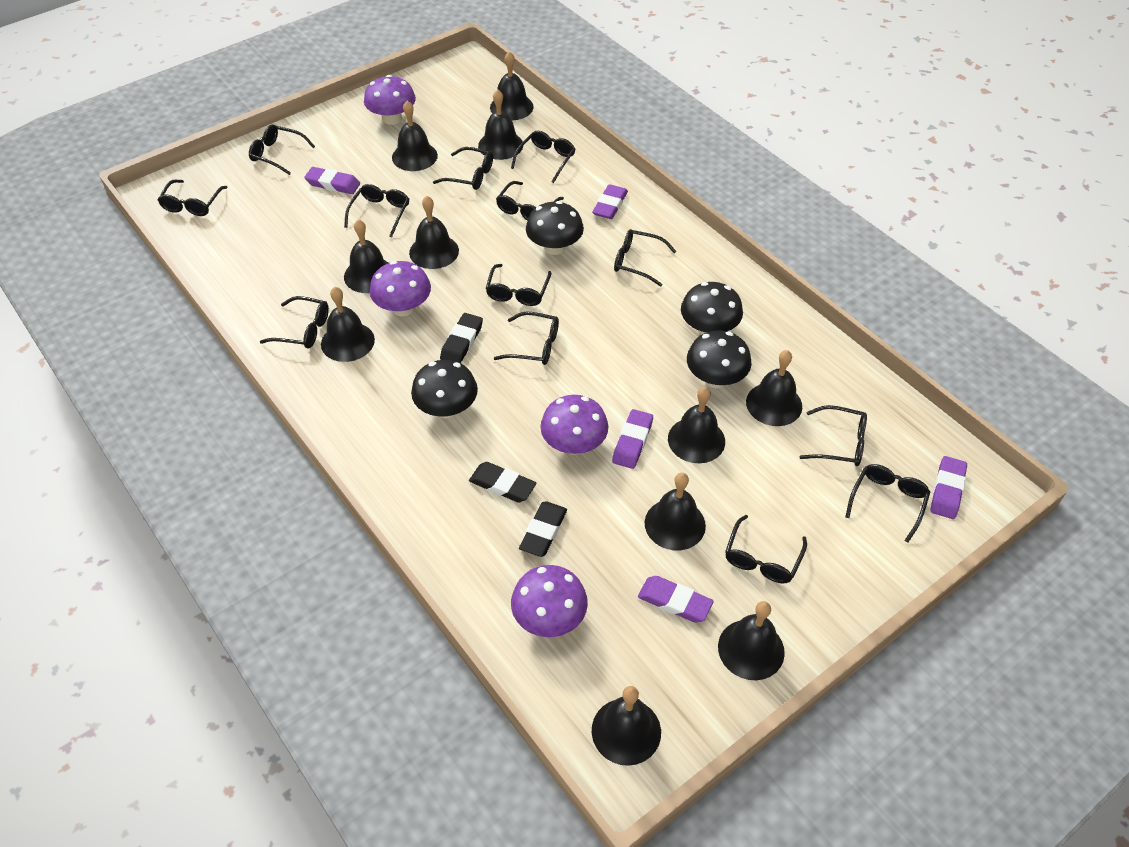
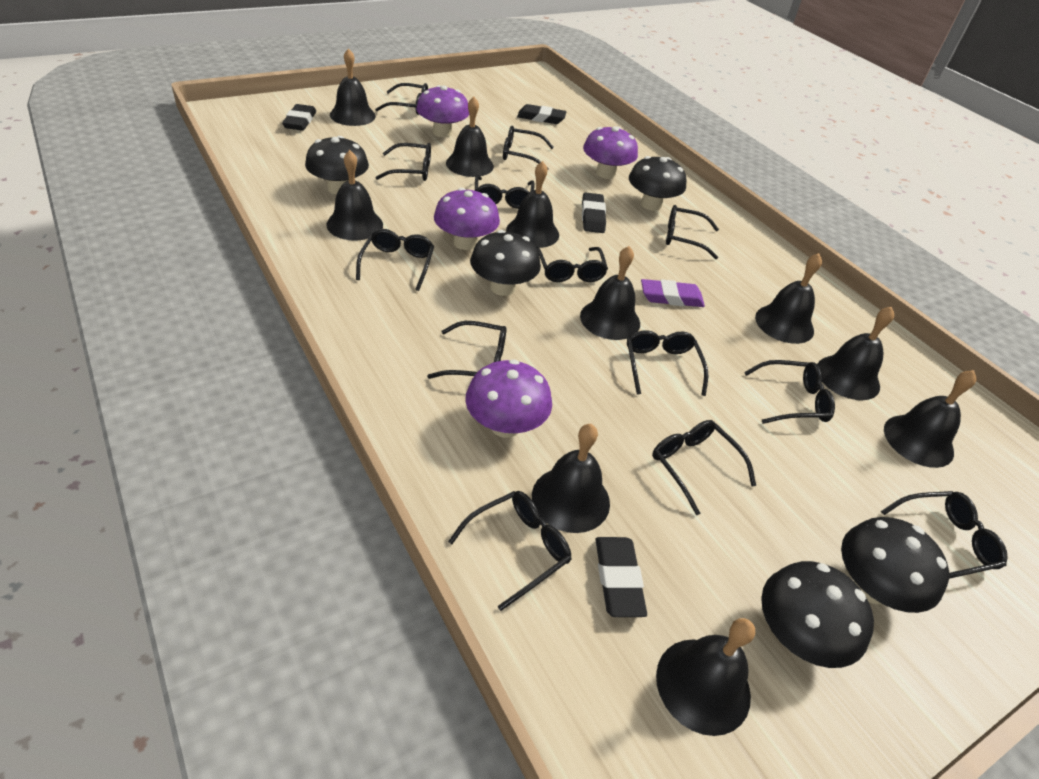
black bell: 11 -> 10
black eraser: 3 -> 4
black mushroom: 4 -> 5
purple eraser: 5 -> 1

